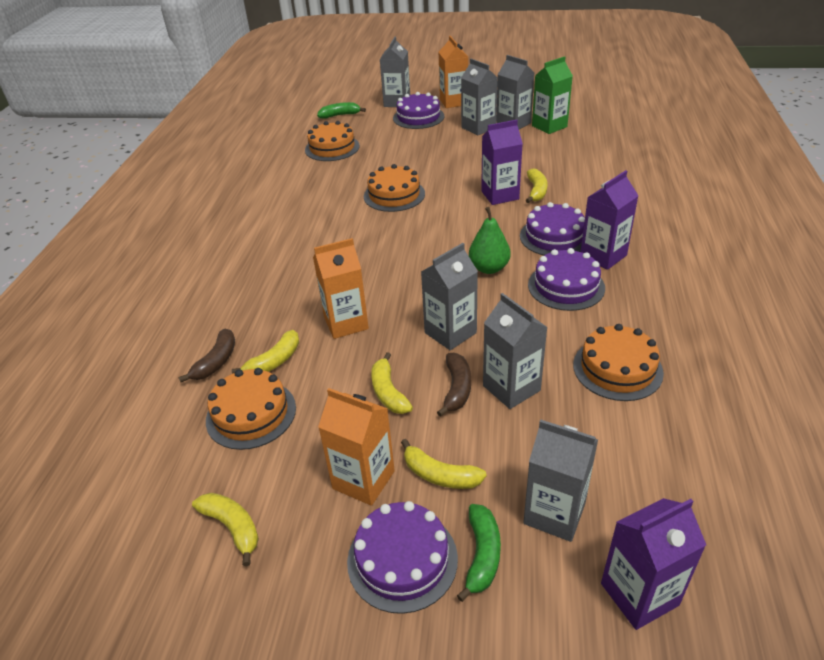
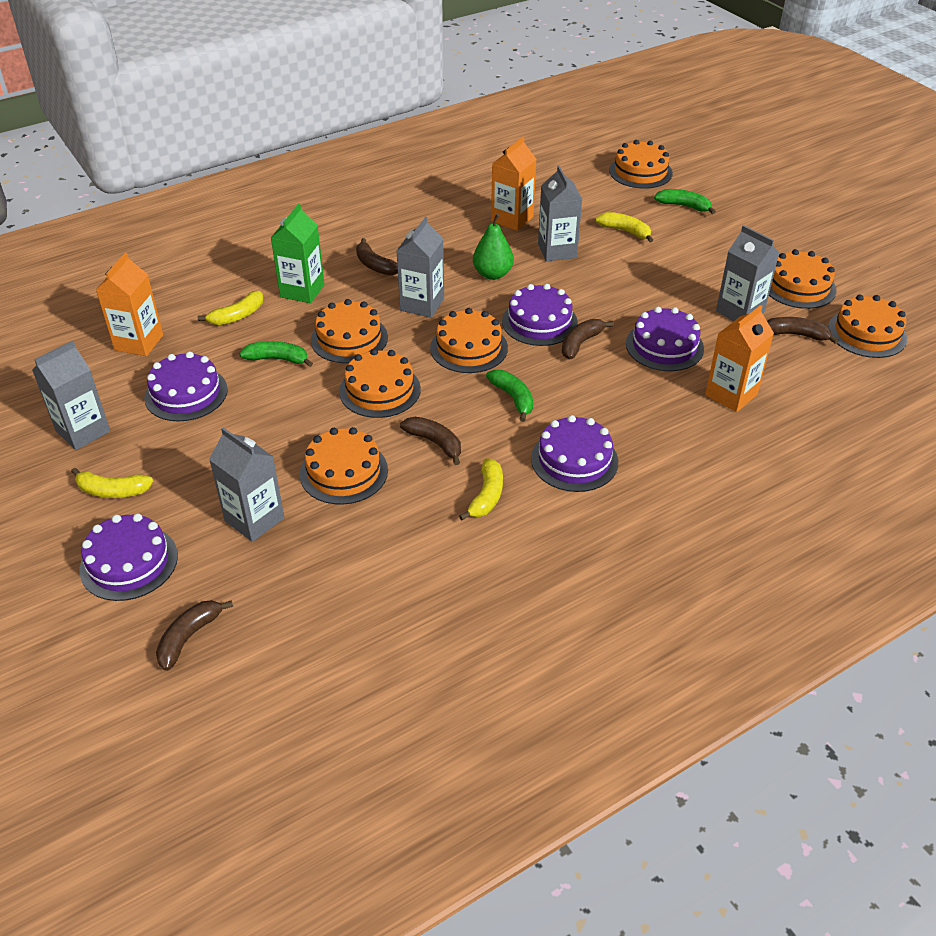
brown banana: 2 -> 5
green banana: 2 -> 3
grey carton: 6 -> 5
orange cake: 4 -> 7
purple cake: 4 -> 5
purple carton: 3 -> 0
yellow banana: 5 -> 4

